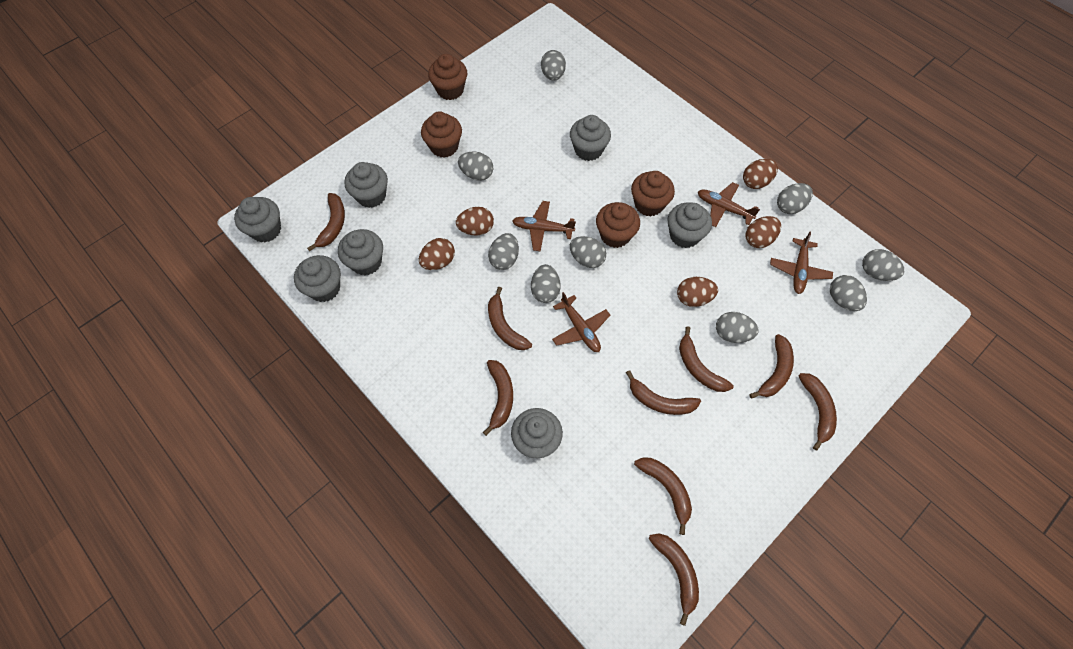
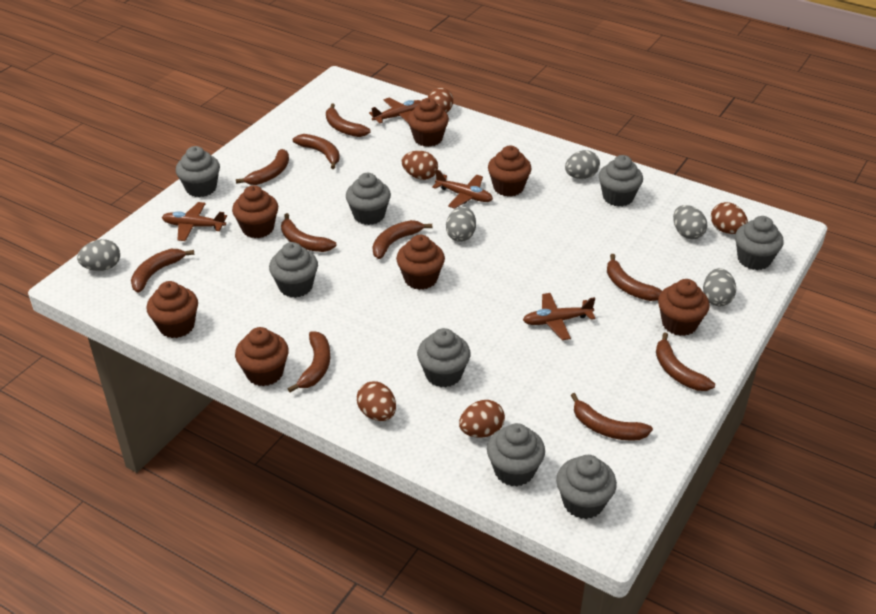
brown banana: 9 -> 10
brown cupcake: 4 -> 7
grey cupcake: 7 -> 8
grey egg: 9 -> 5

